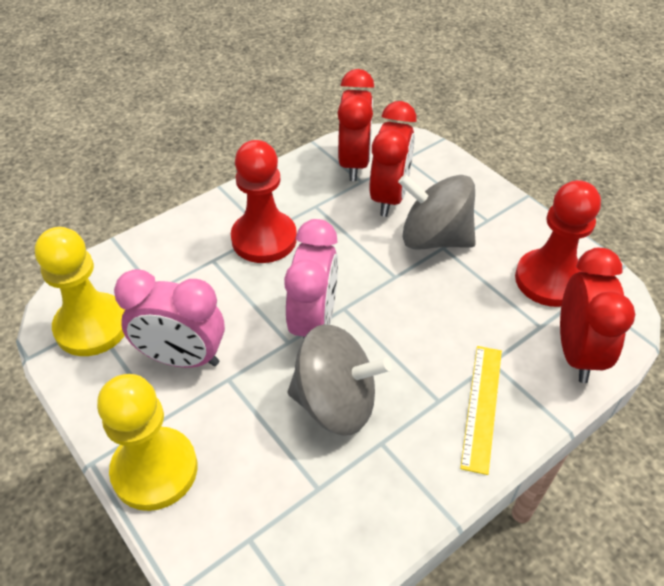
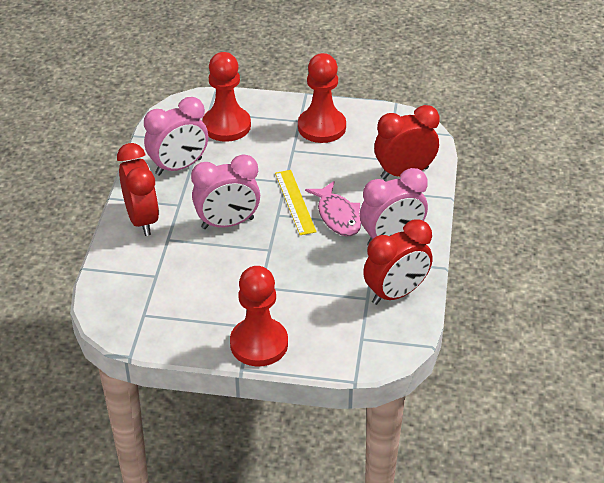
grey spinning top: 2 -> 0
pink clock: 2 -> 3
pink fish: 0 -> 1
red pawn: 2 -> 3
yellow pawn: 2 -> 0

